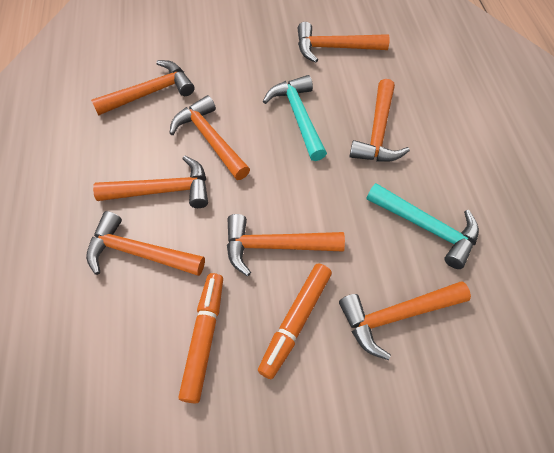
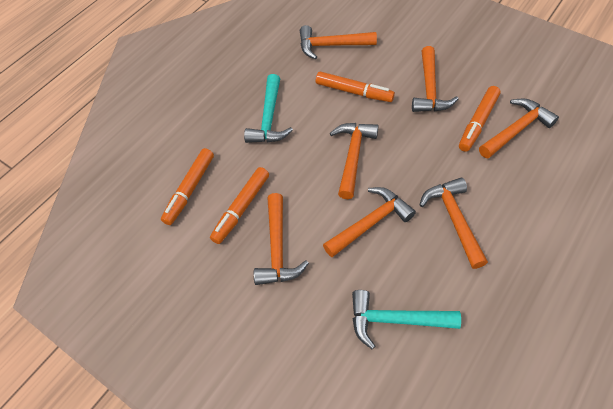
orange hammer: 8 -> 7
orange marker: 2 -> 4

